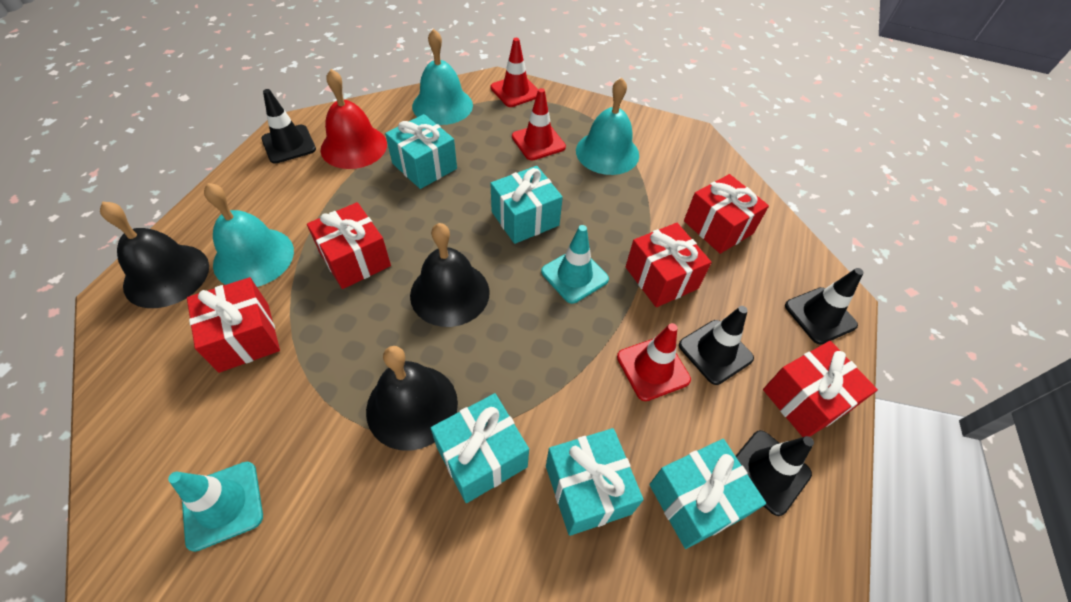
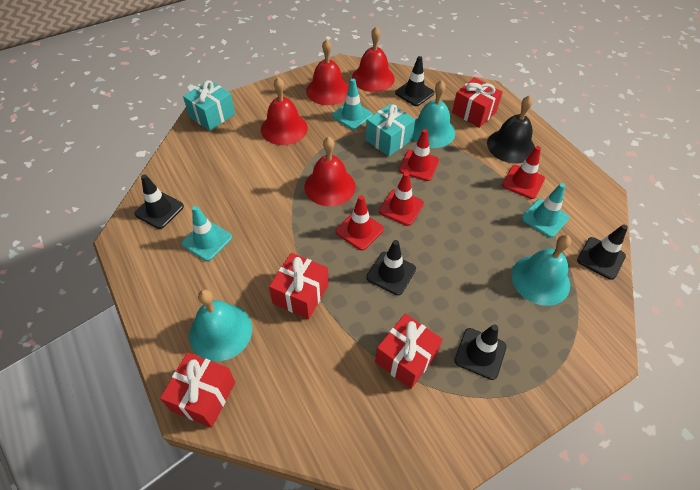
black bell: 3 -> 1
black traffic cone: 4 -> 5
red bell: 1 -> 4
red gift: 5 -> 4
red traffic cone: 3 -> 4
turquoise gift: 5 -> 2
turquoise traffic cone: 2 -> 3

